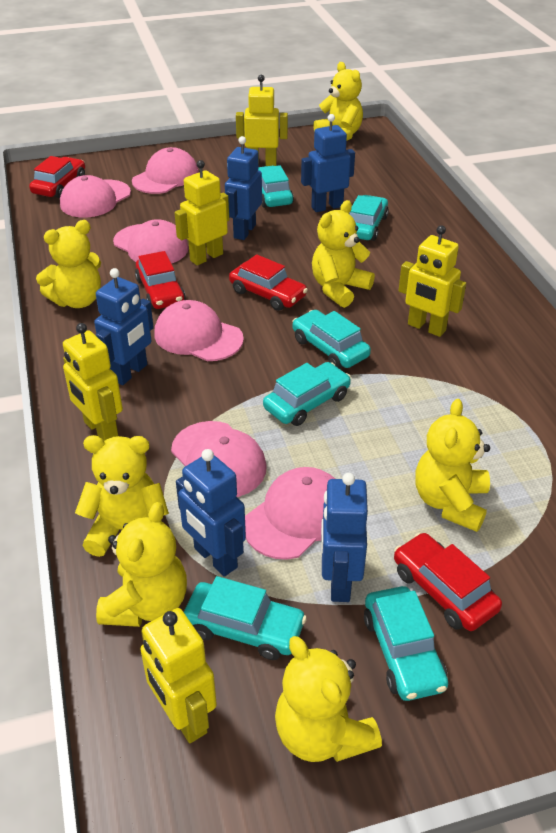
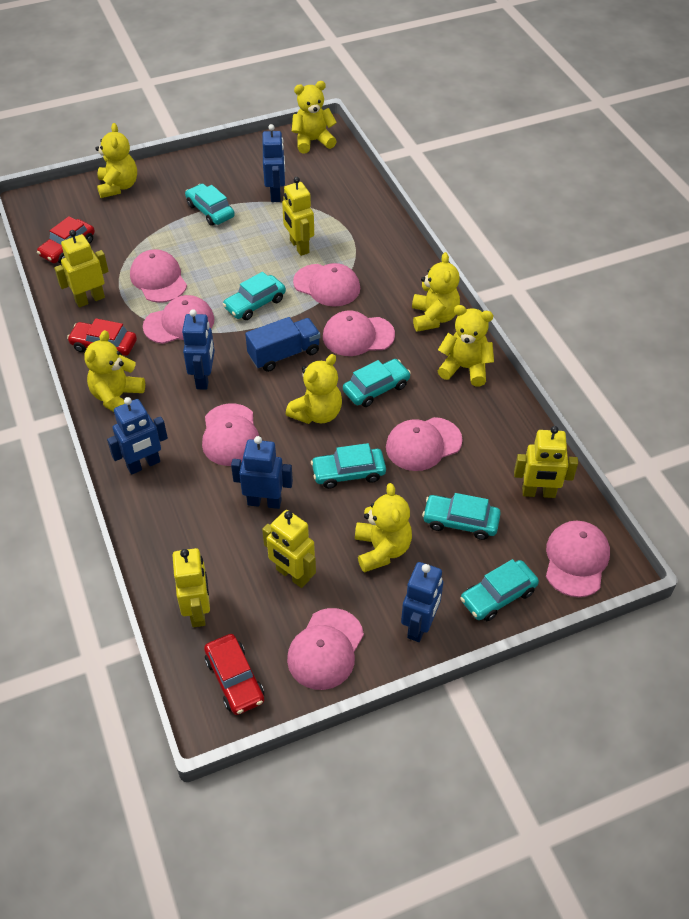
blue truck: 0 -> 1
pink cap: 6 -> 8
red car: 4 -> 3

